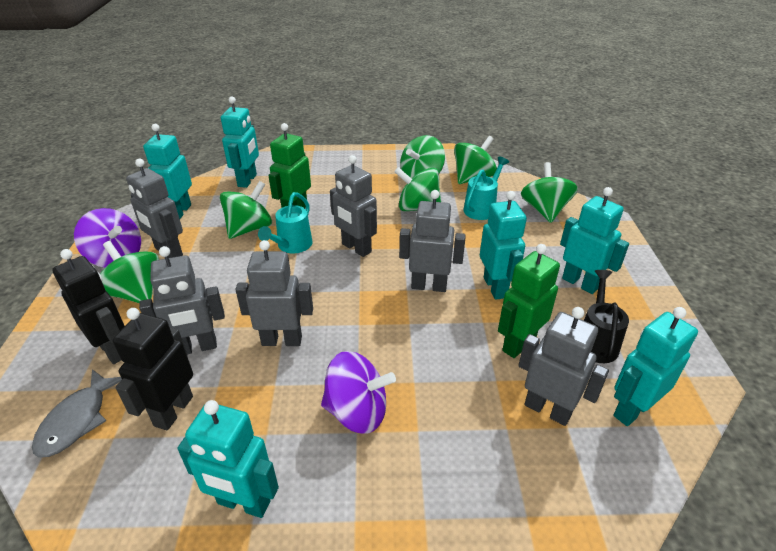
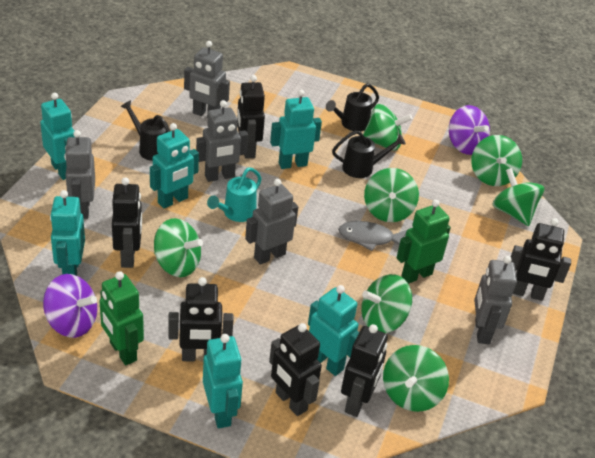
black robot: 2 -> 6
black watering can: 1 -> 3
green spinning top: 6 -> 7
grey robot: 6 -> 5
turquoise watering can: 2 -> 1

